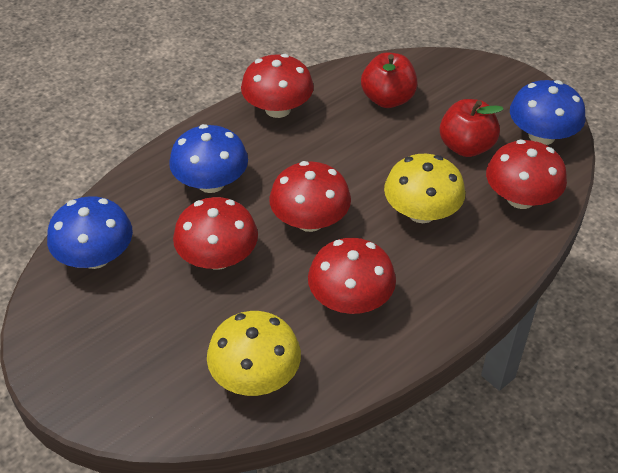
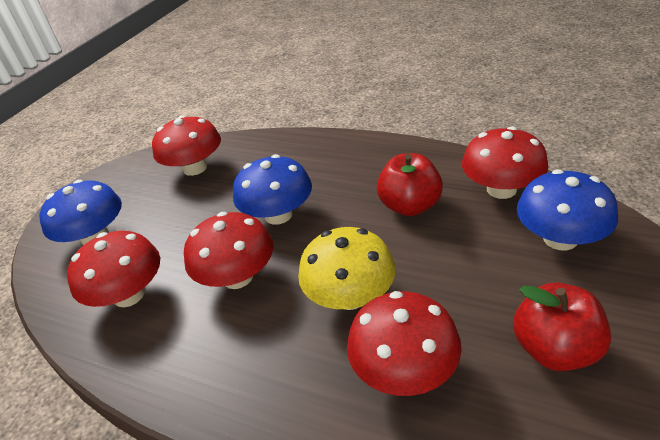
yellow mushroom: 2 -> 1

